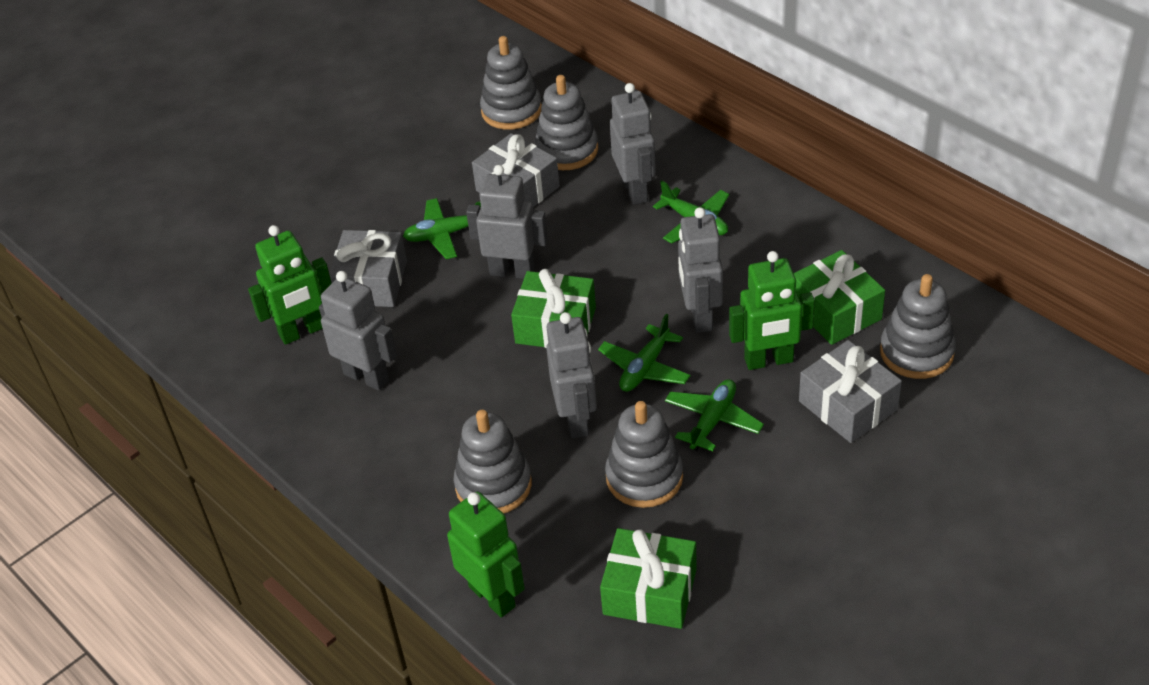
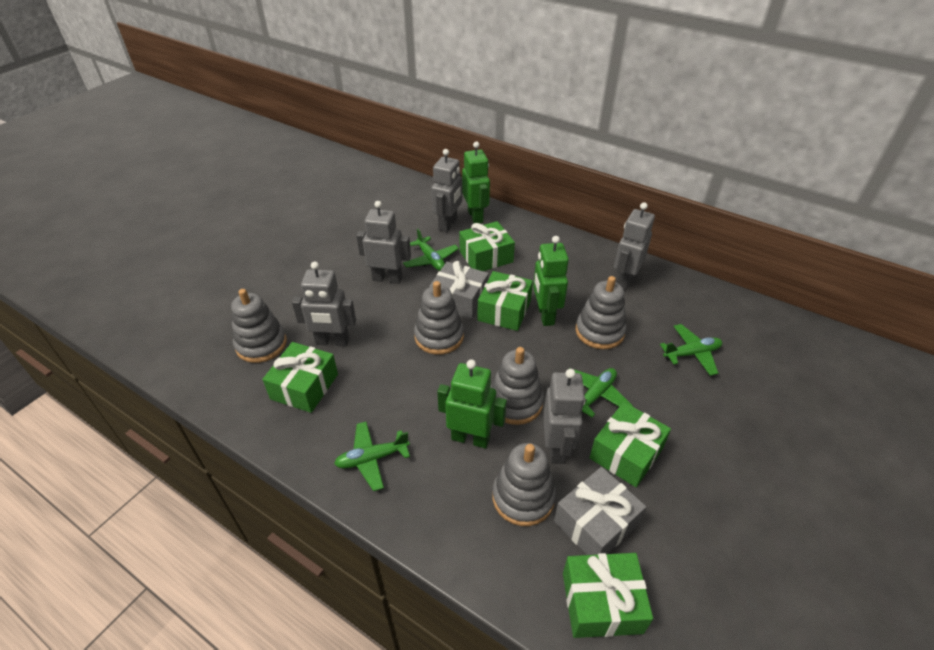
green gift: 3 -> 5
grey gift: 3 -> 2

